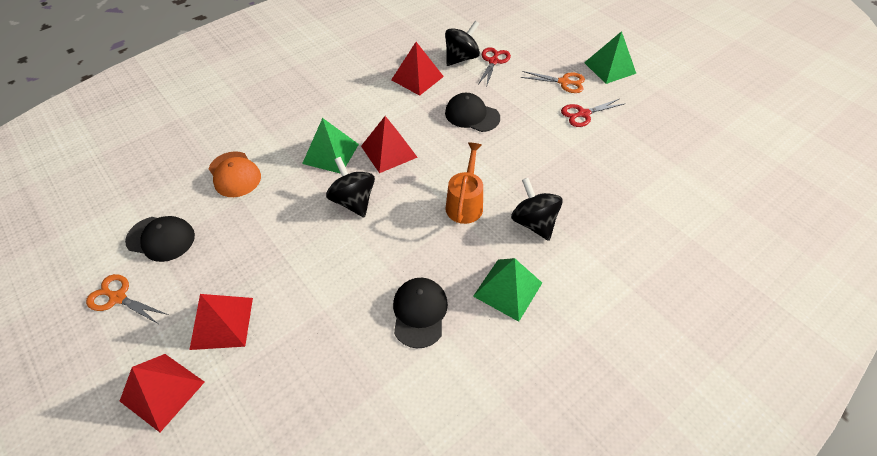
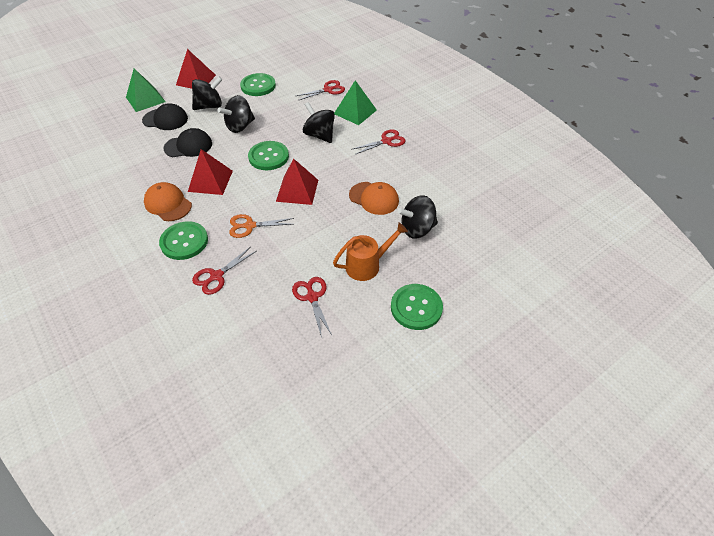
black cap: 3 -> 2
black spinning top: 3 -> 4
green button: 0 -> 4
green pyramid: 3 -> 2
orange cap: 1 -> 2
orange scissors: 2 -> 1
red pyramid: 4 -> 3
red scissors: 2 -> 4

